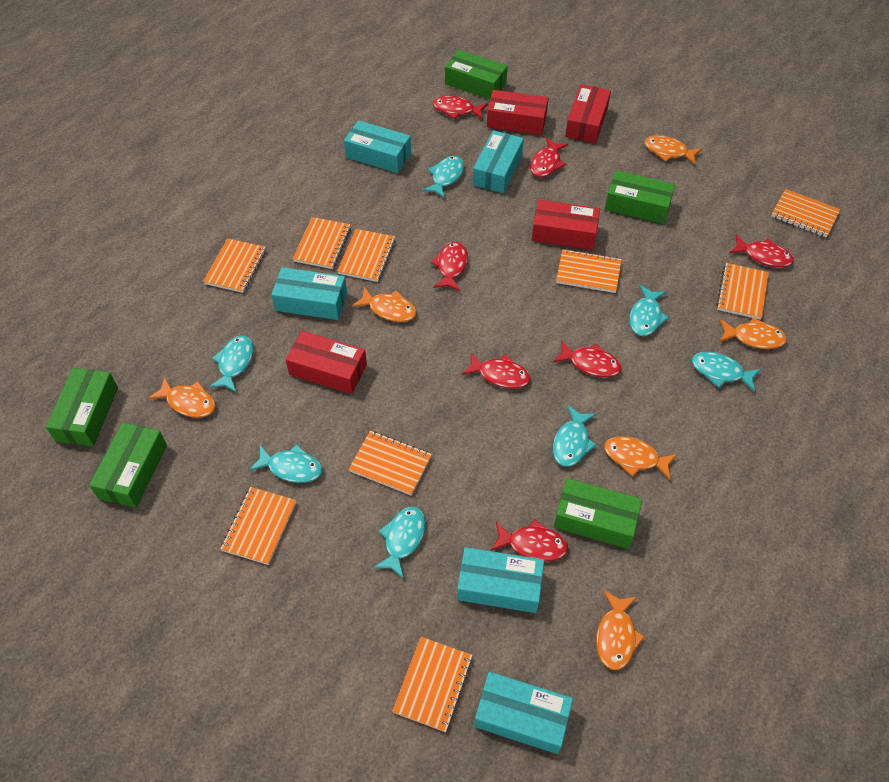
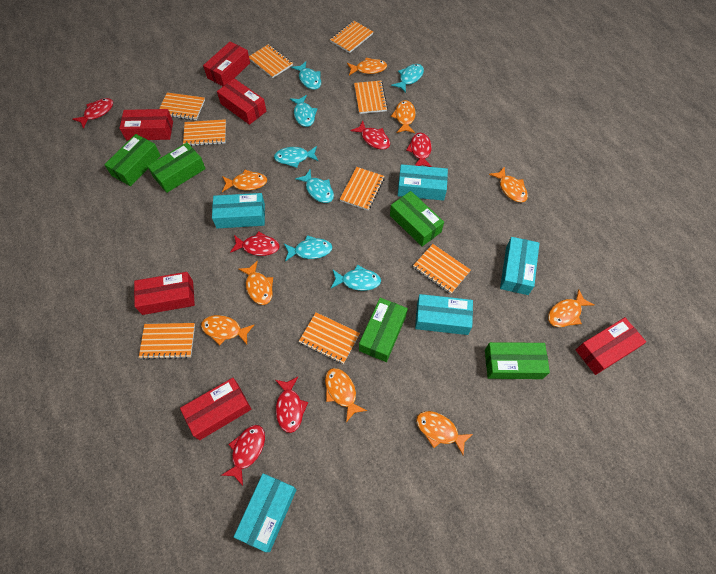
orange fish: 6 -> 9
red box: 4 -> 6
red fish: 7 -> 6

